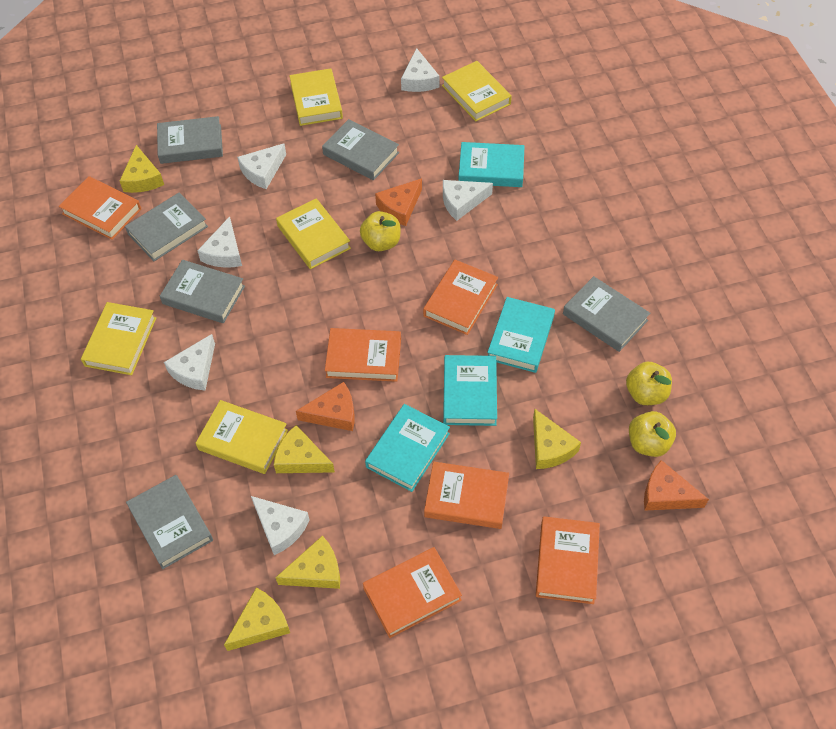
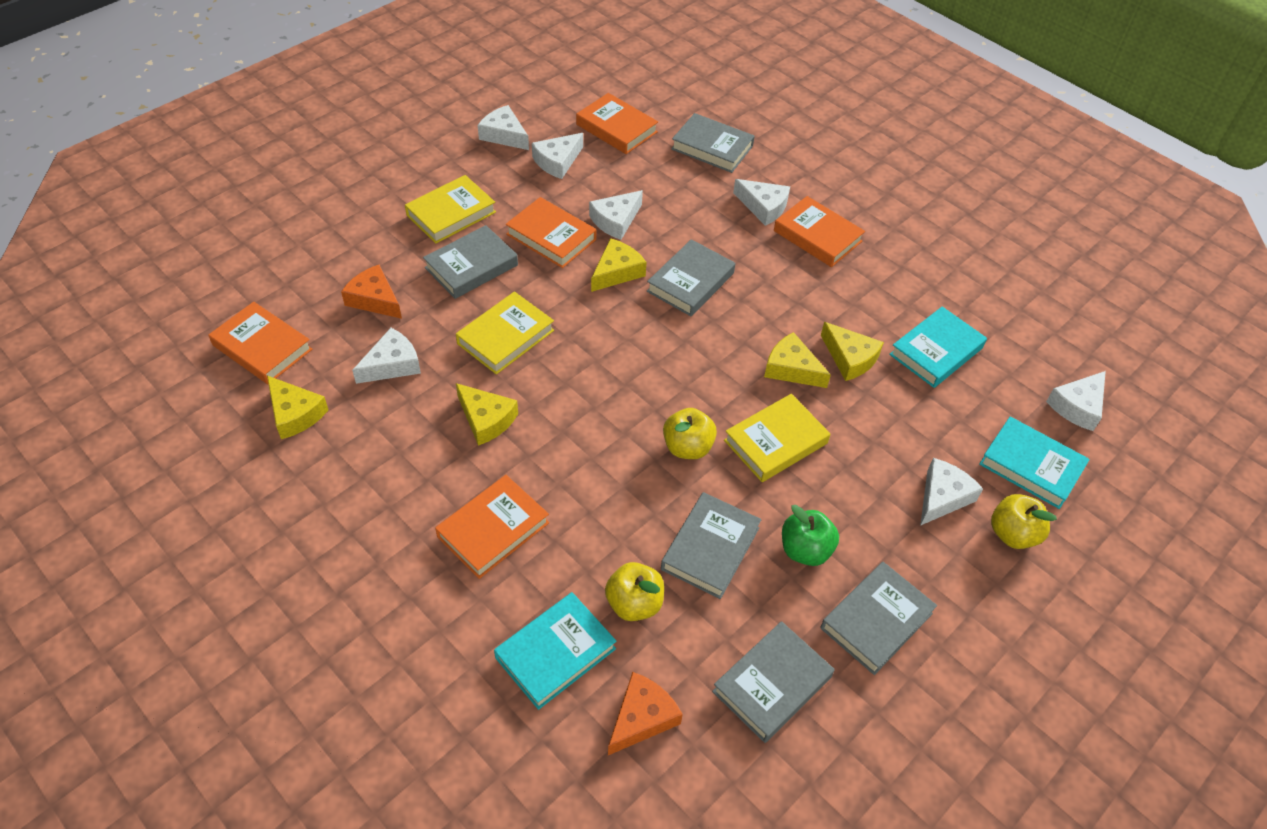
green apple: 0 -> 1
orange book: 6 -> 5
orange cheese: 3 -> 2
turquoise book: 4 -> 3
white cheese: 6 -> 7
yellow book: 5 -> 3

